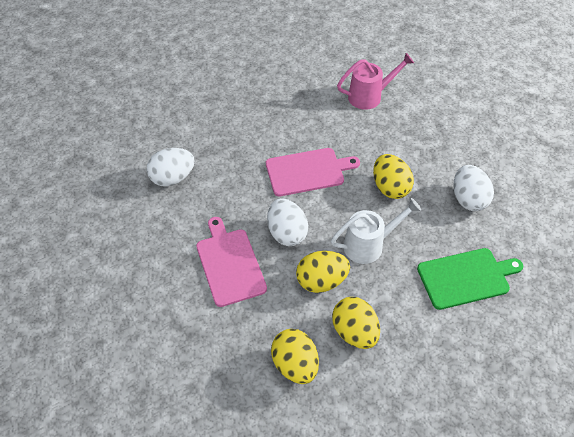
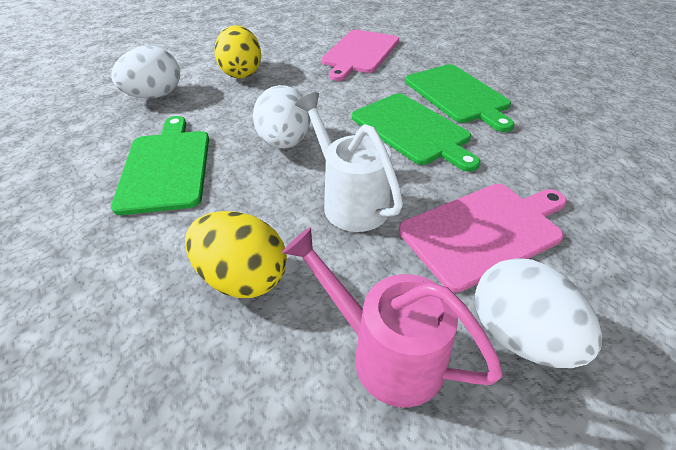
green cutting board: 1 -> 3
yellow egg: 4 -> 2

